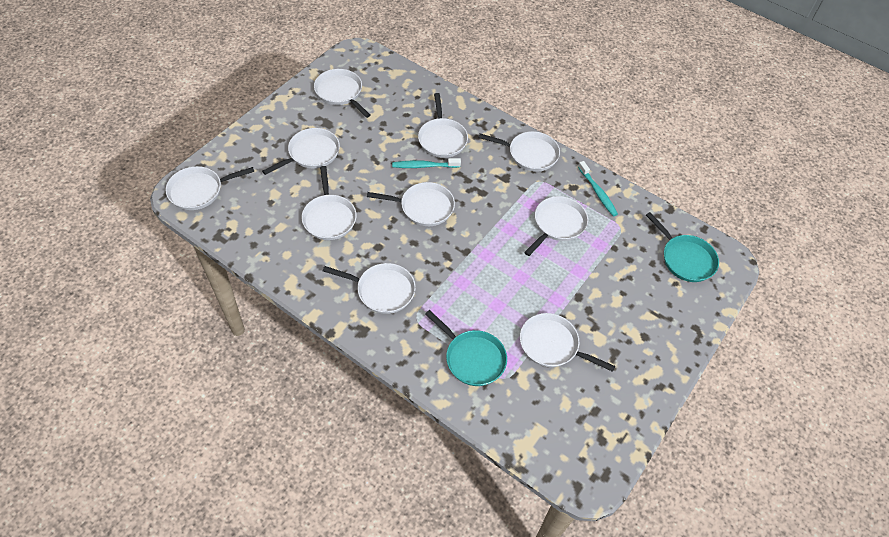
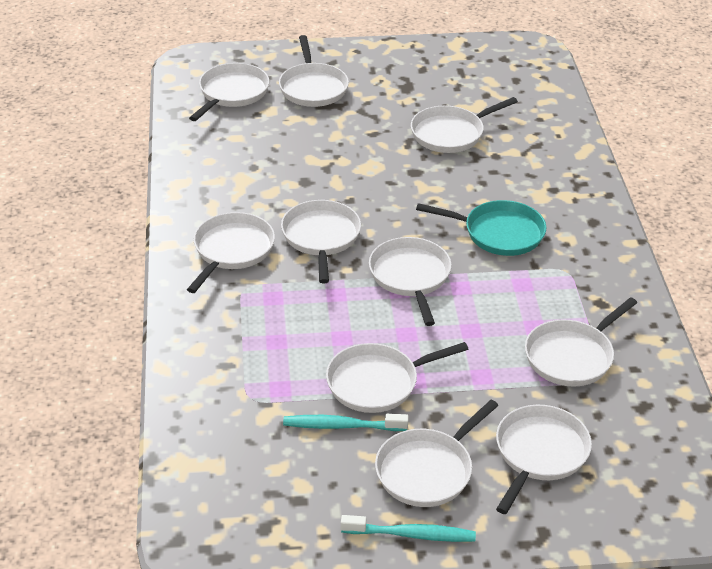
turquoise pan: 2 -> 1

